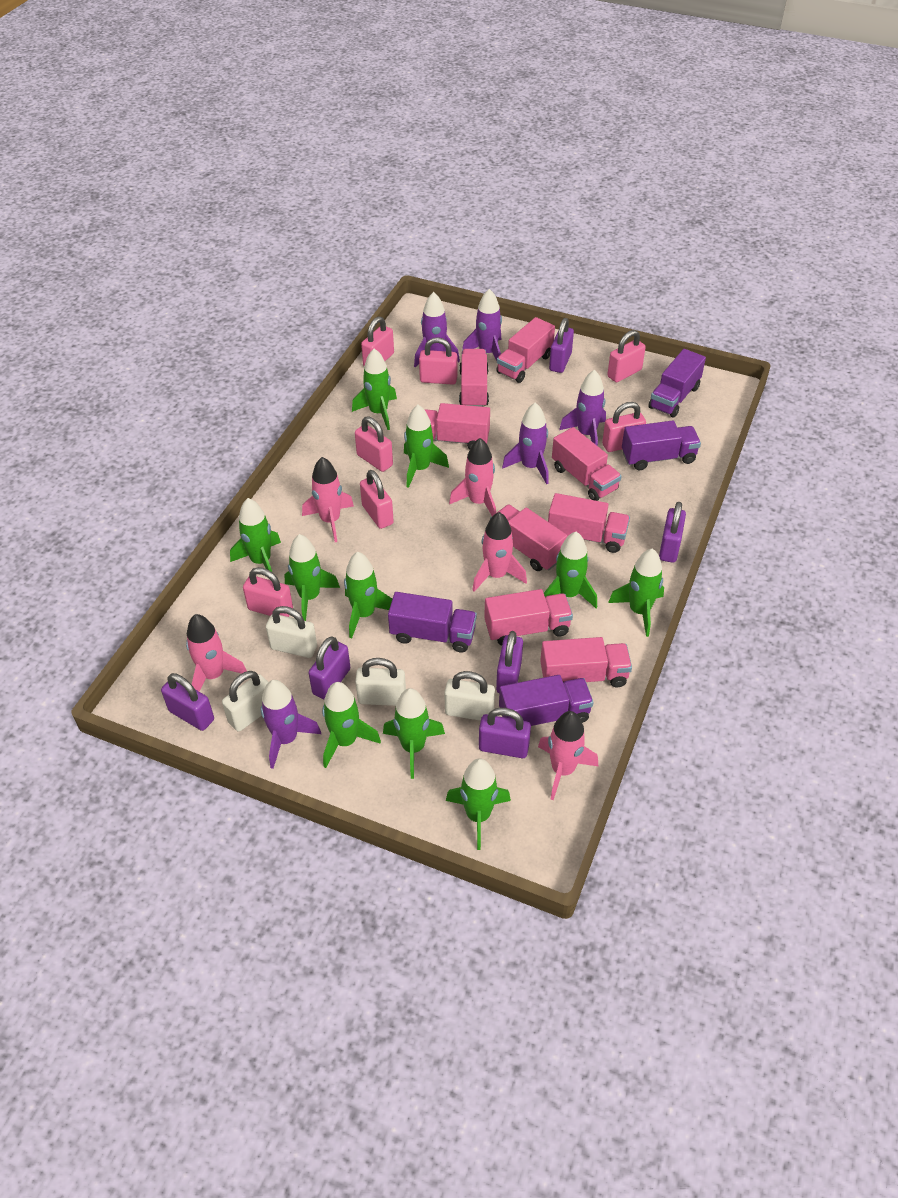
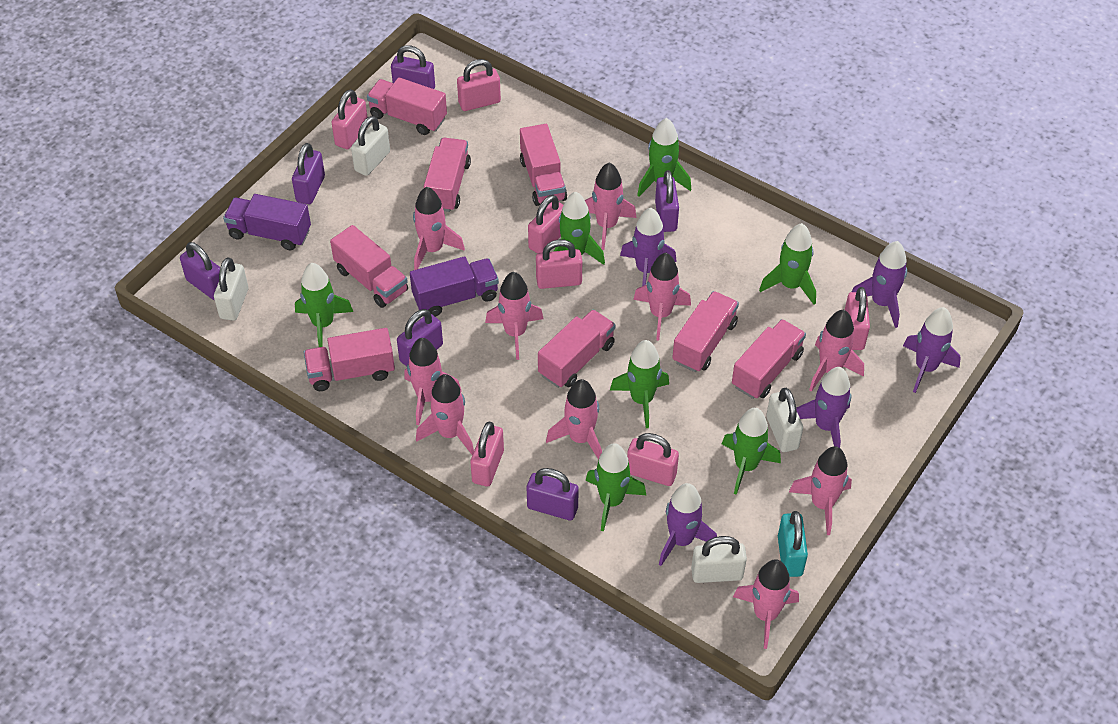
green rocket: 10 -> 7
pink rocket: 5 -> 10
purple truck: 4 -> 2
turquoise padlock: 0 -> 1

